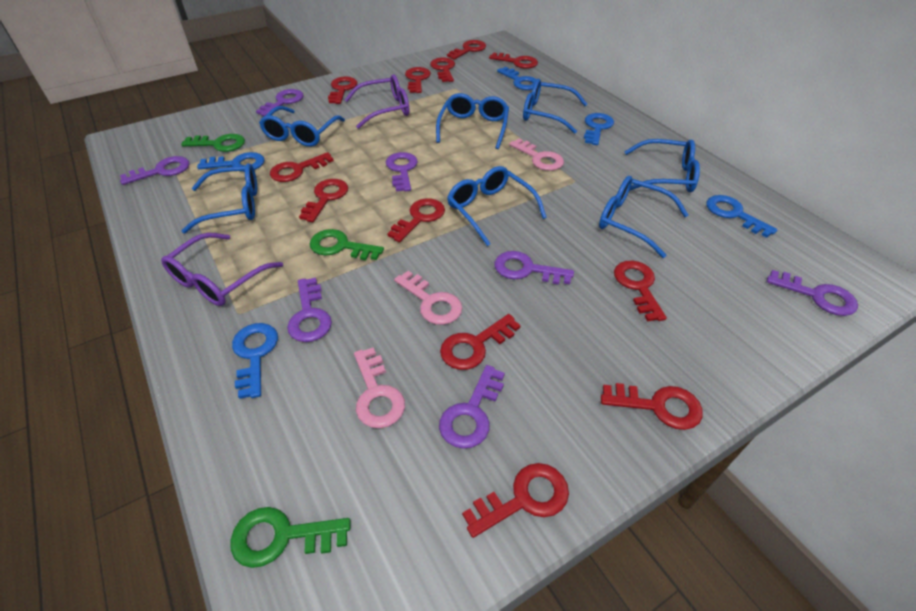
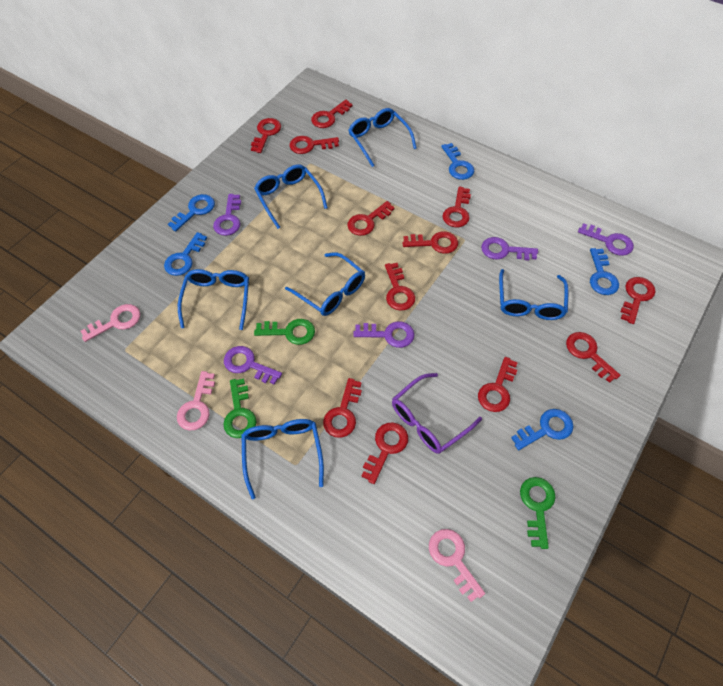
blue glasses: 7 -> 6
purple glasses: 2 -> 1
purple key: 7 -> 5

